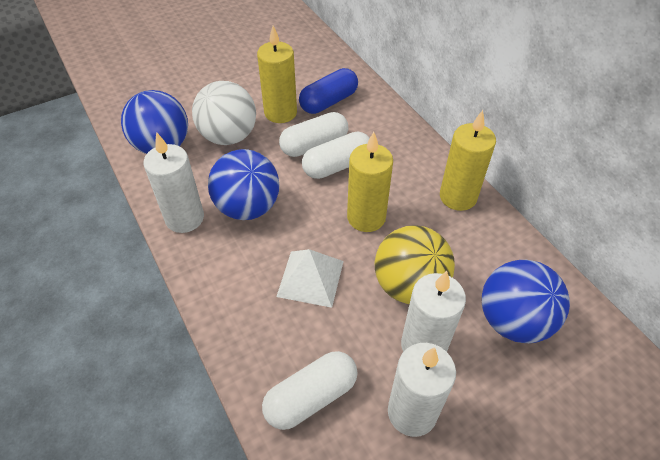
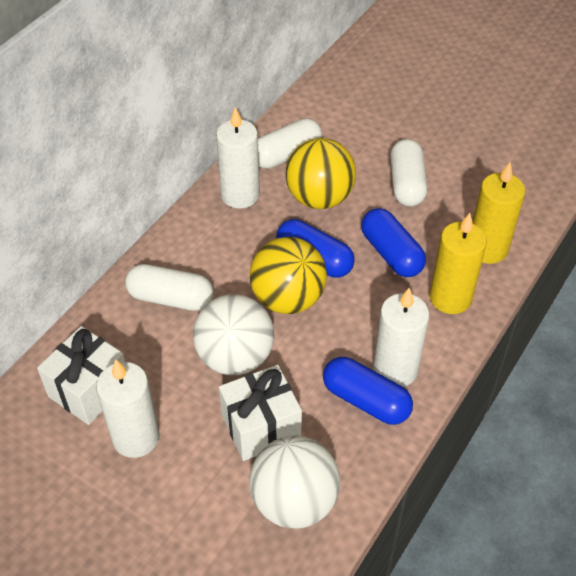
blue ball: 3 -> 0
blue capsule: 1 -> 3
white ball: 1 -> 2
white gift: 0 -> 2
white pyramid: 1 -> 0
yellow ball: 1 -> 2
yellow candle: 3 -> 2

